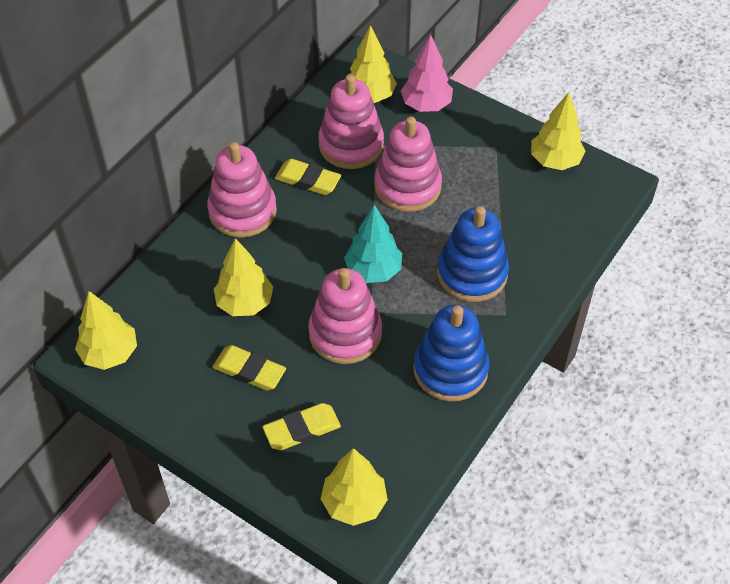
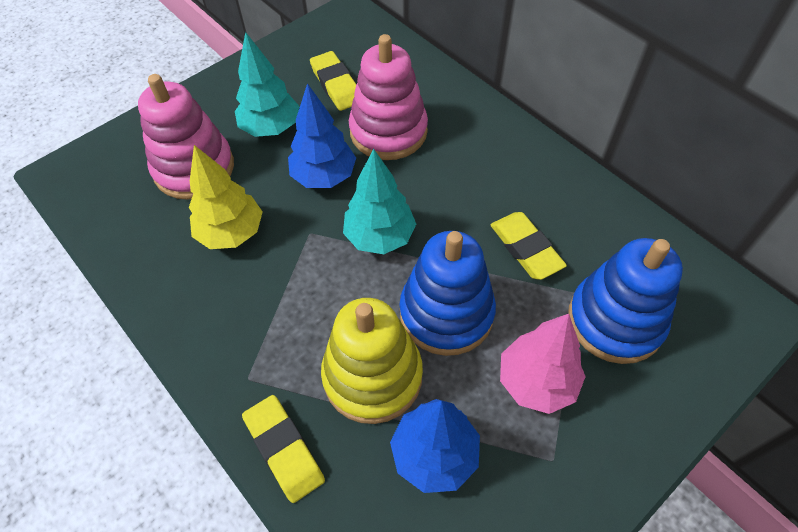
blue tree: 0 -> 2
pink stacking toy: 4 -> 2
turquoise tree: 1 -> 2
yellow stacking toy: 0 -> 1
yellow tree: 5 -> 1

